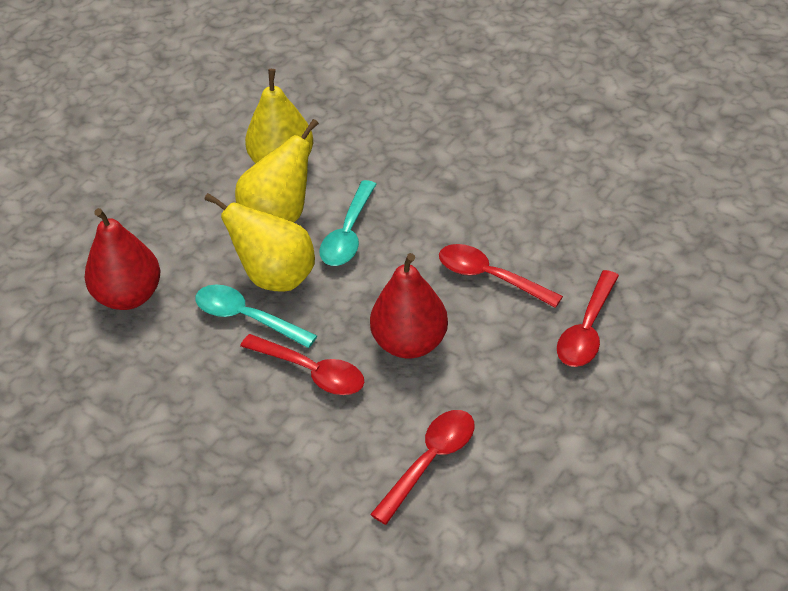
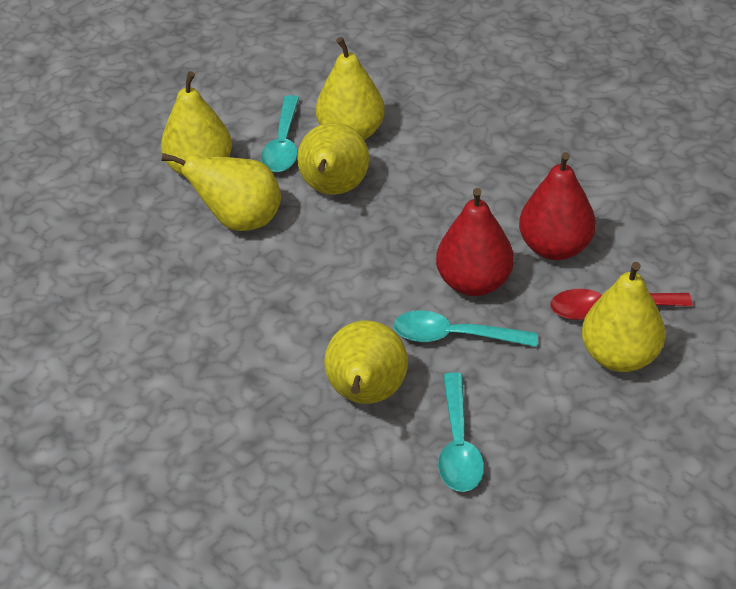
red spoon: 4 -> 1
turquoise spoon: 2 -> 3
yellow pear: 3 -> 6

